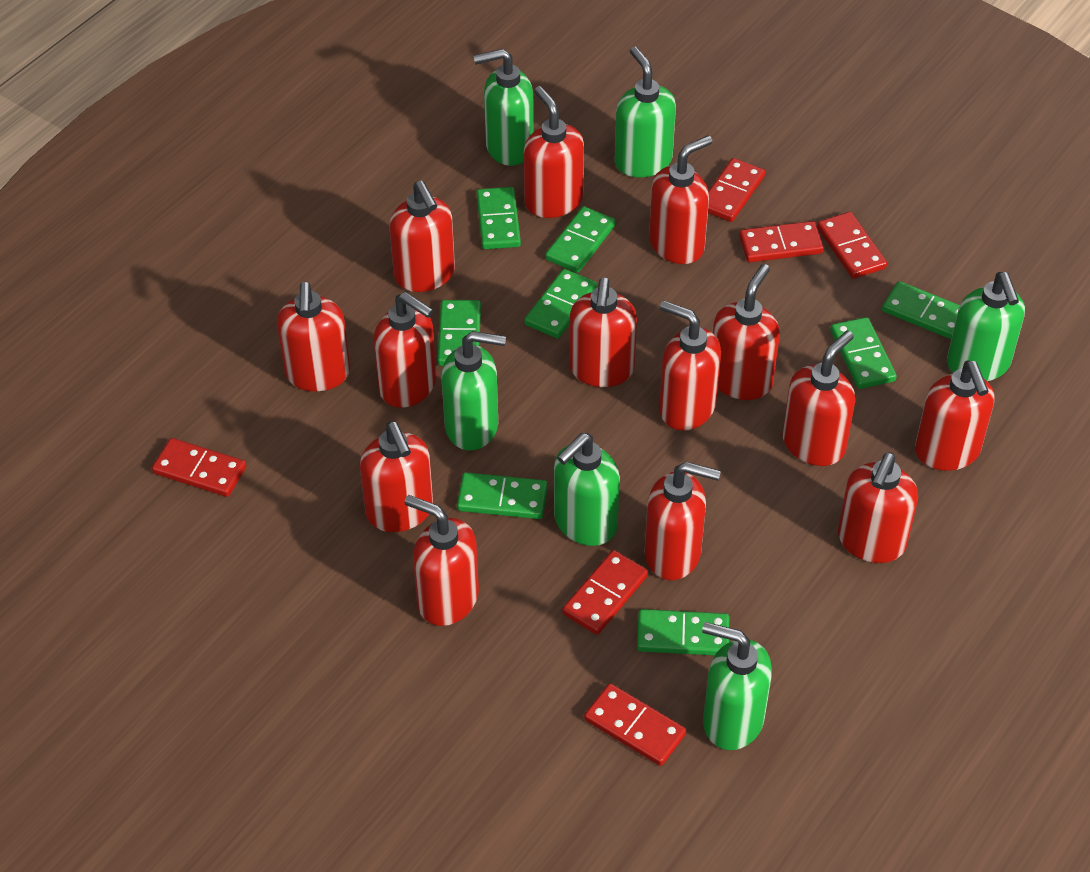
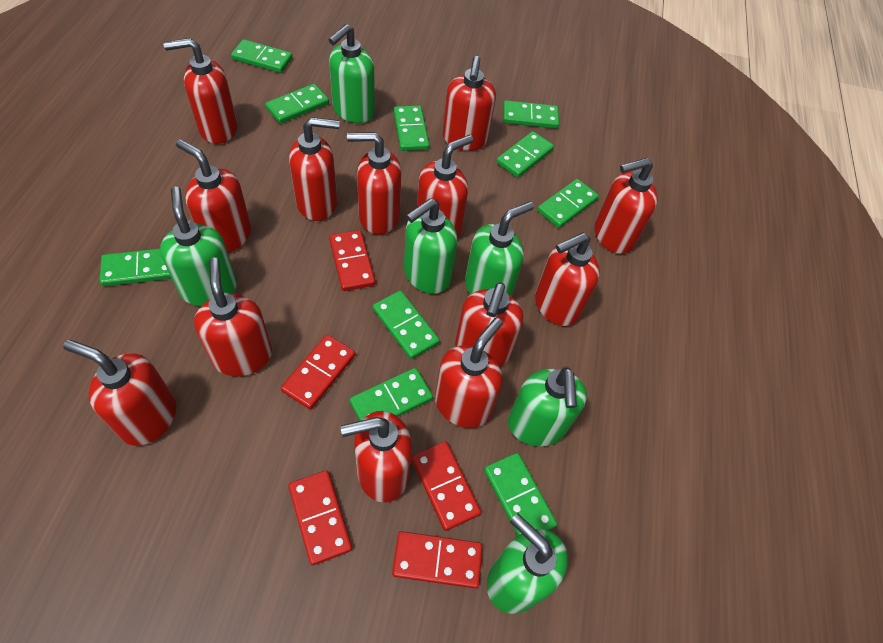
green domino: 8 -> 10
red domino: 6 -> 5
red soap dispenser: 14 -> 13

